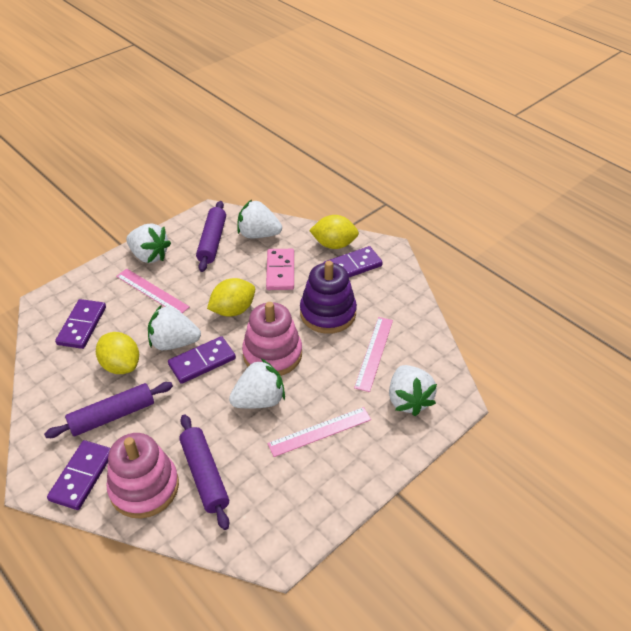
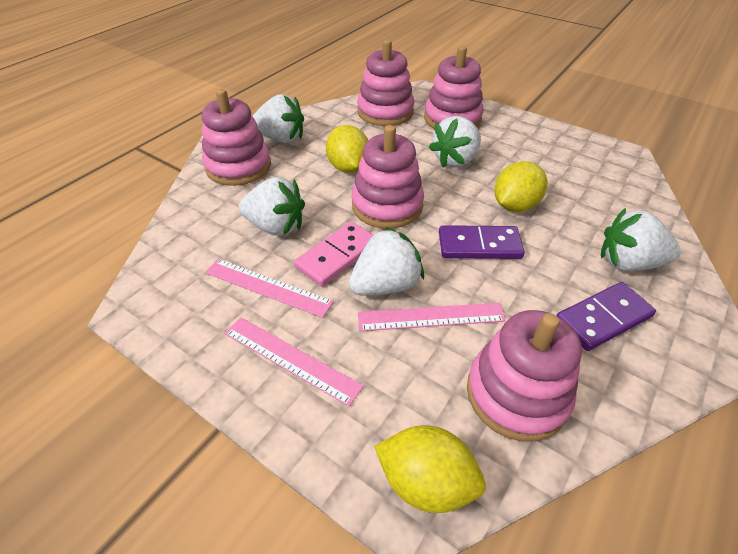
pink stacking toy: 2 -> 5
purple domino: 4 -> 2
purple rolling pin: 3 -> 0
purple stacking toy: 1 -> 0

